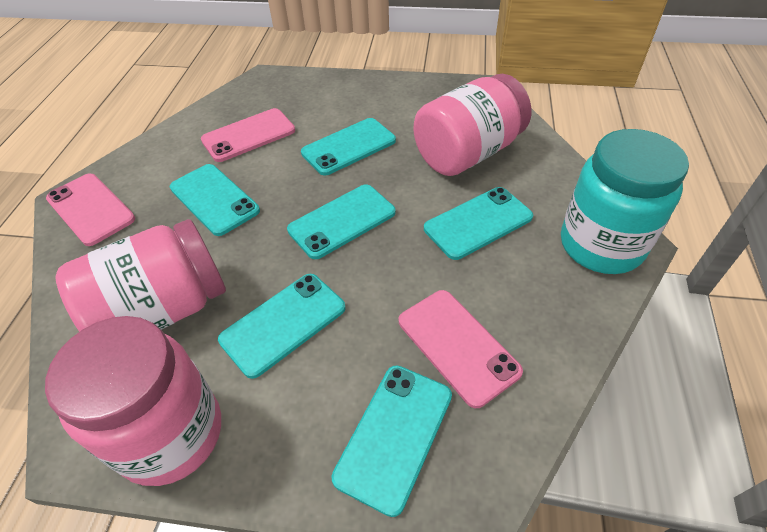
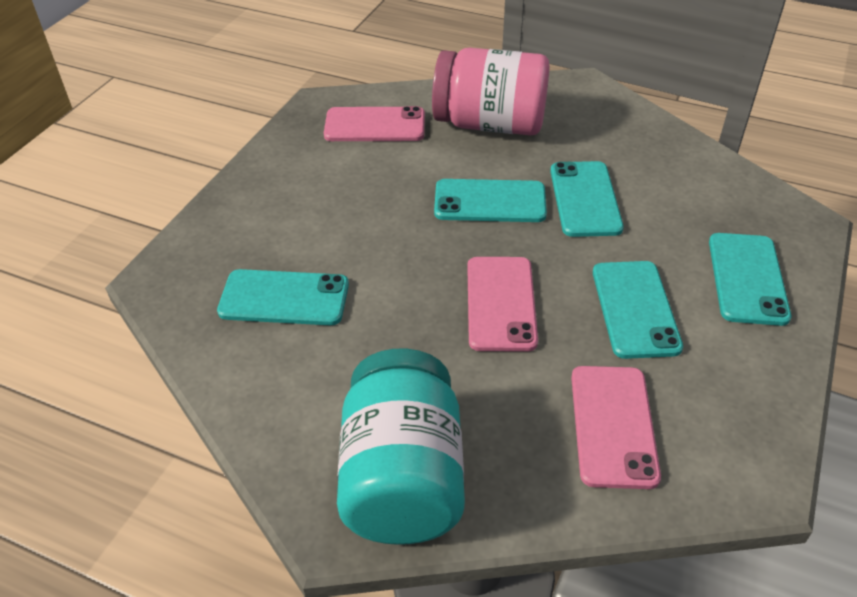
pink jar: 3 -> 1
turquoise phone: 6 -> 5

